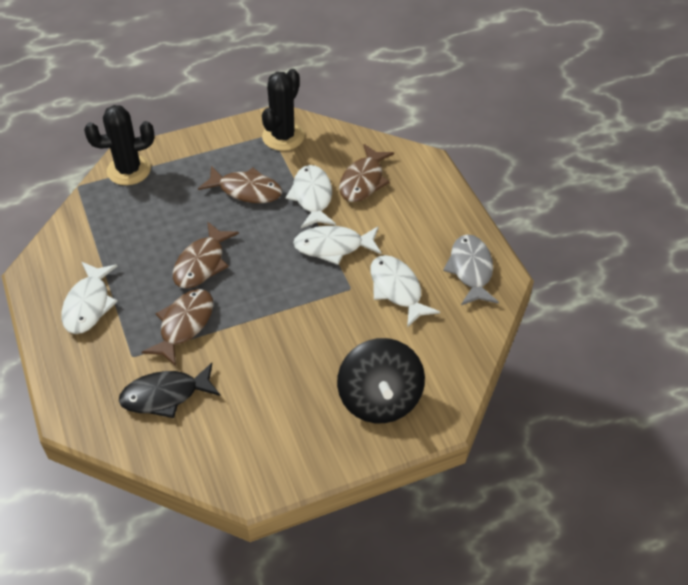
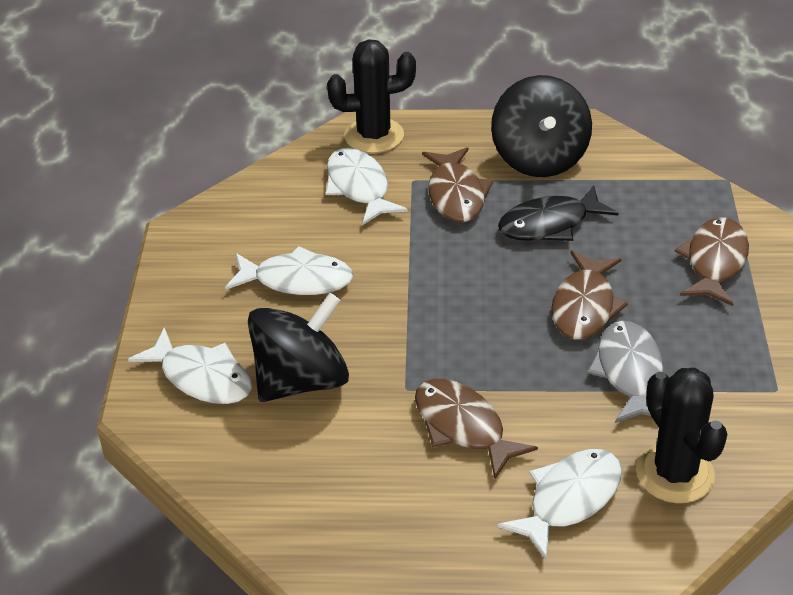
black spinning top: 1 -> 2

